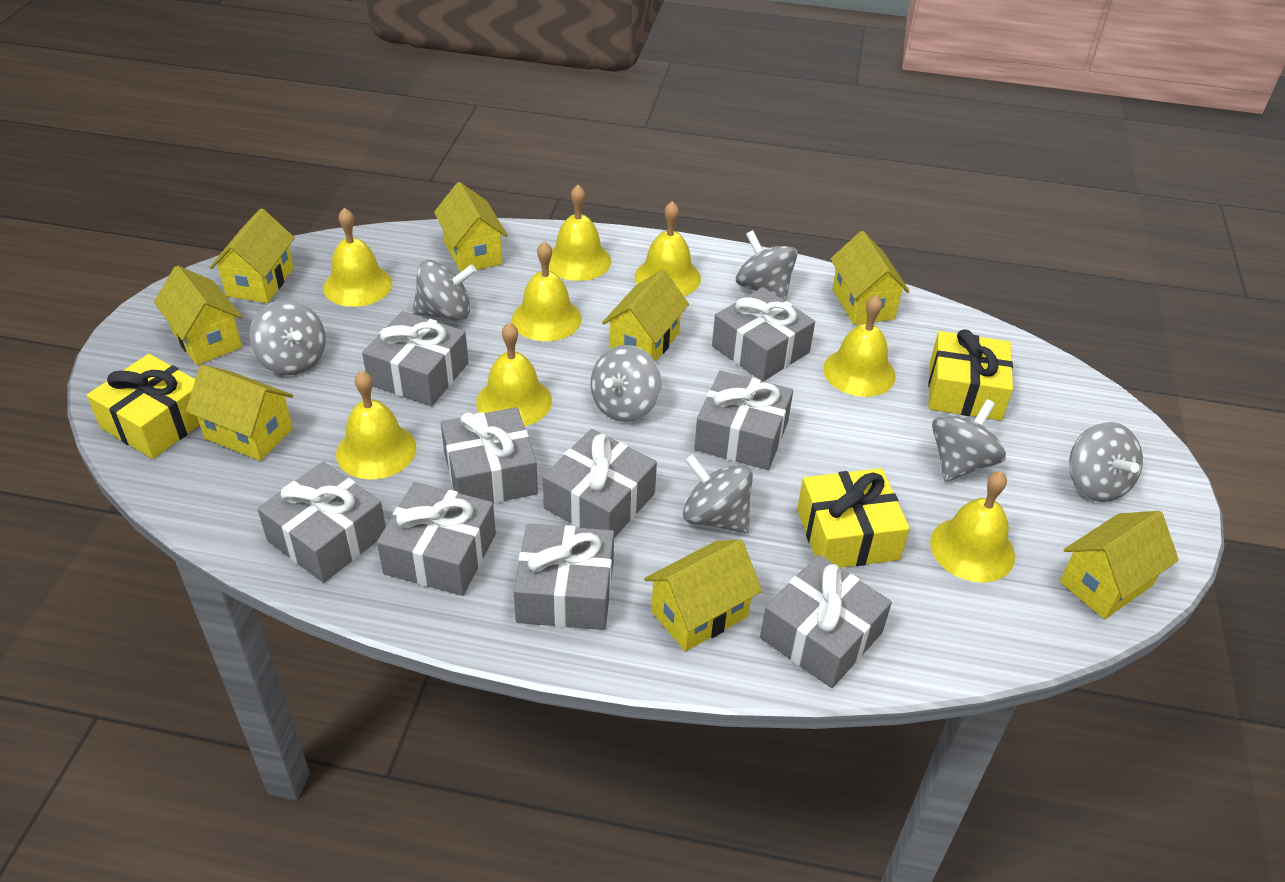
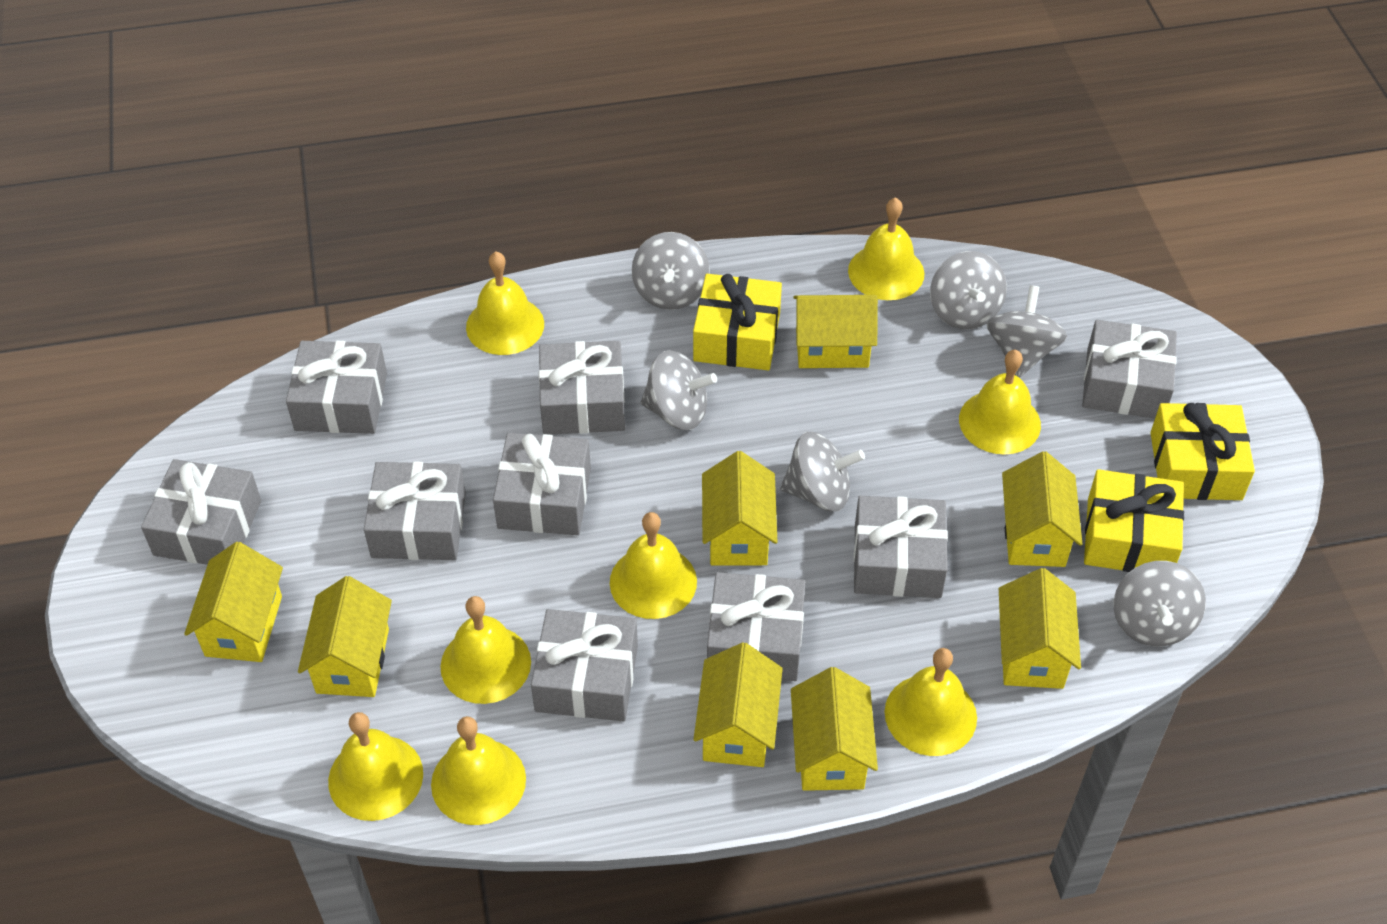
grey spinning top: 7 -> 6

